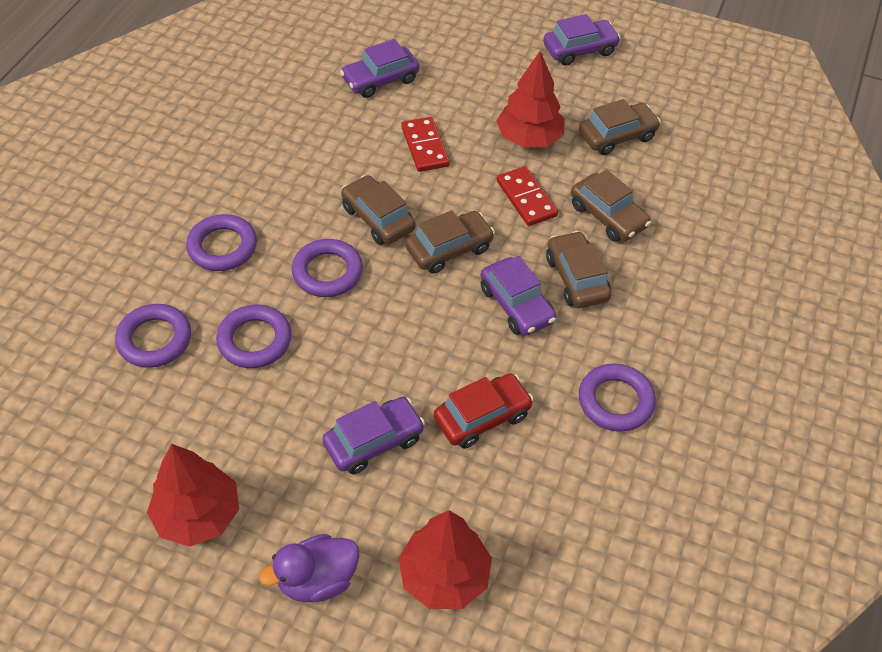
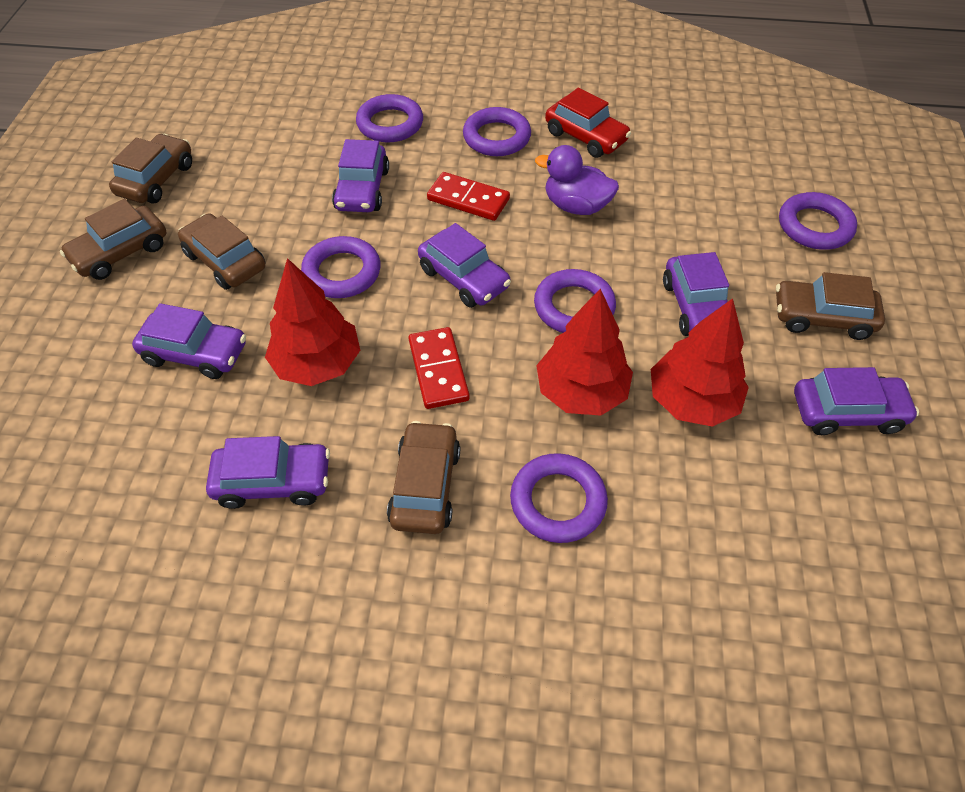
purple car: 4 -> 6
purple ring: 5 -> 6

